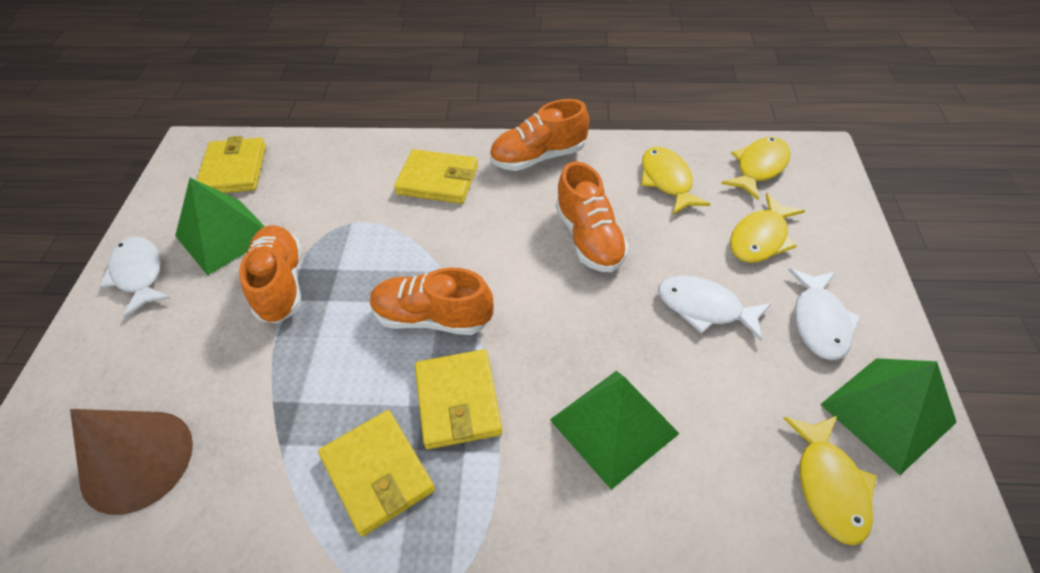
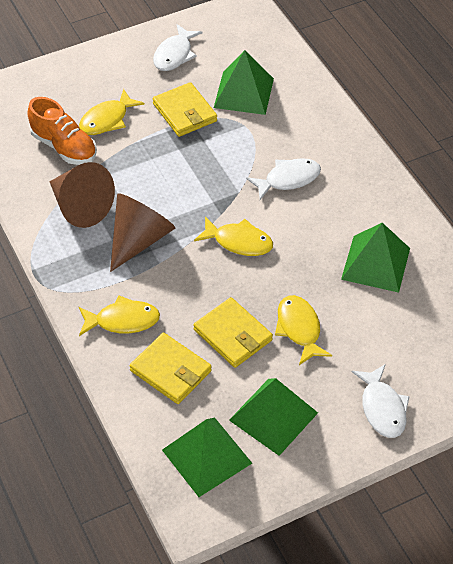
brown cone: 1 -> 2
green pyramid: 3 -> 4
orange shoe: 4 -> 1
yellow wallet: 4 -> 3

